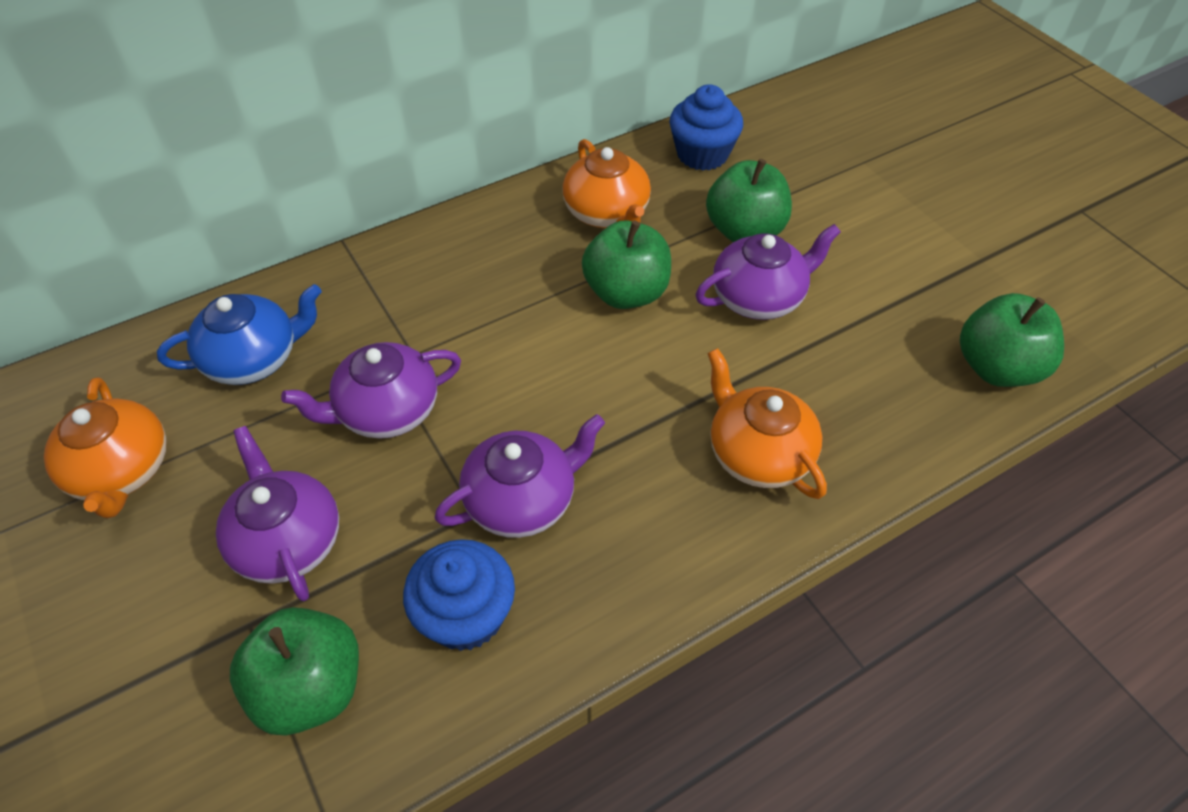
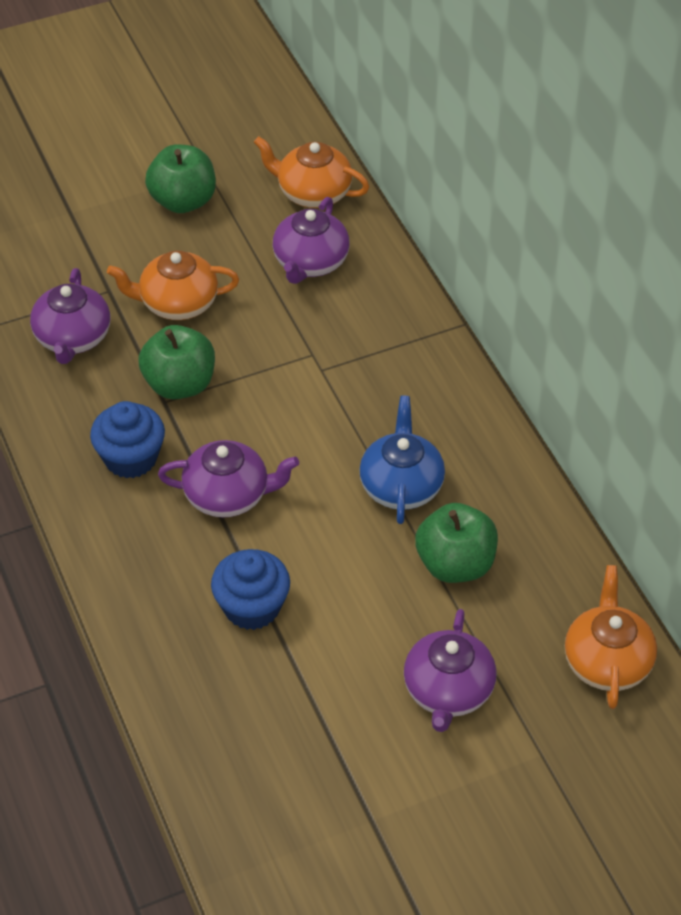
green apple: 4 -> 3

